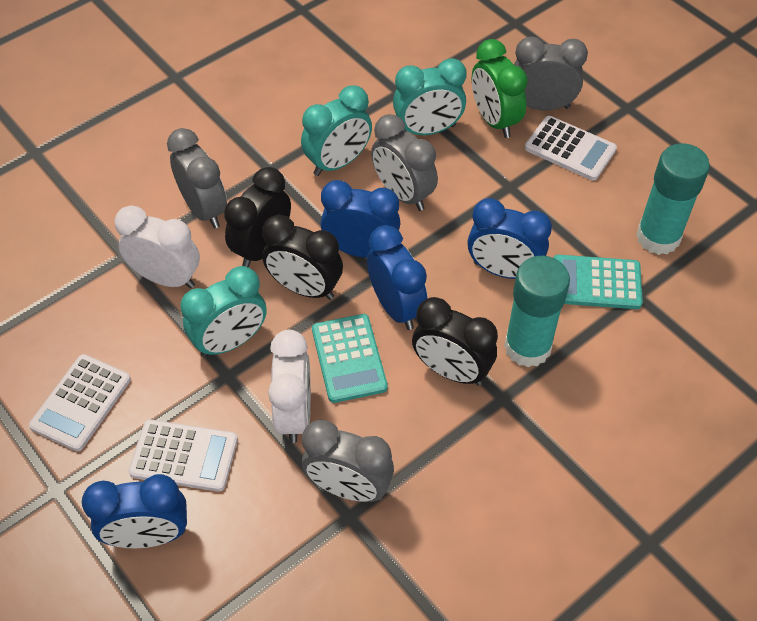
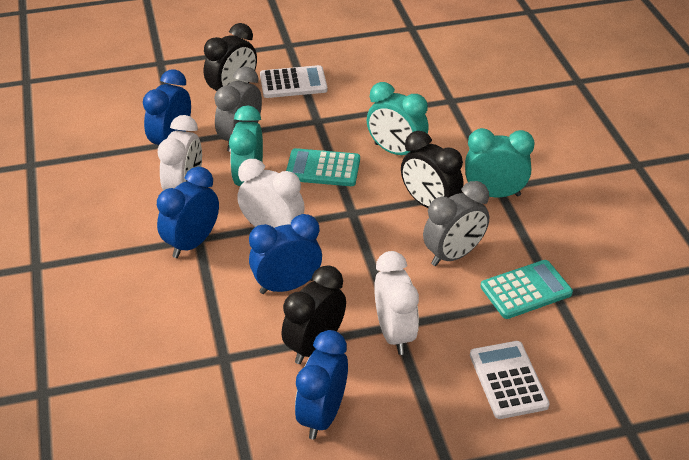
green clock: 1 -> 0
grey clock: 4 -> 2
turquoise glue stick: 2 -> 0
white calculator: 3 -> 2
white clock: 2 -> 3

